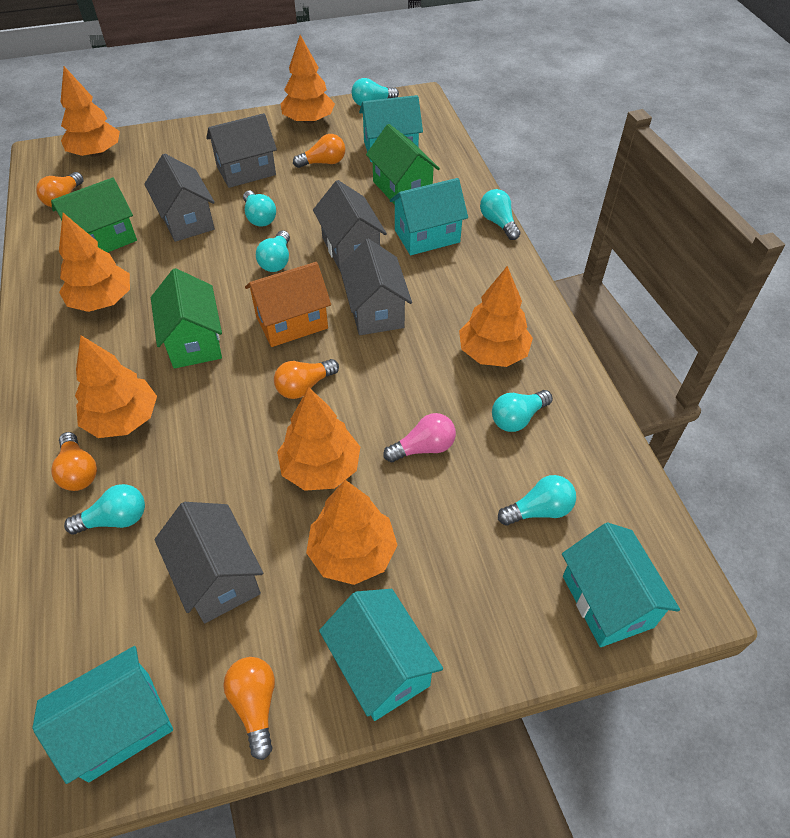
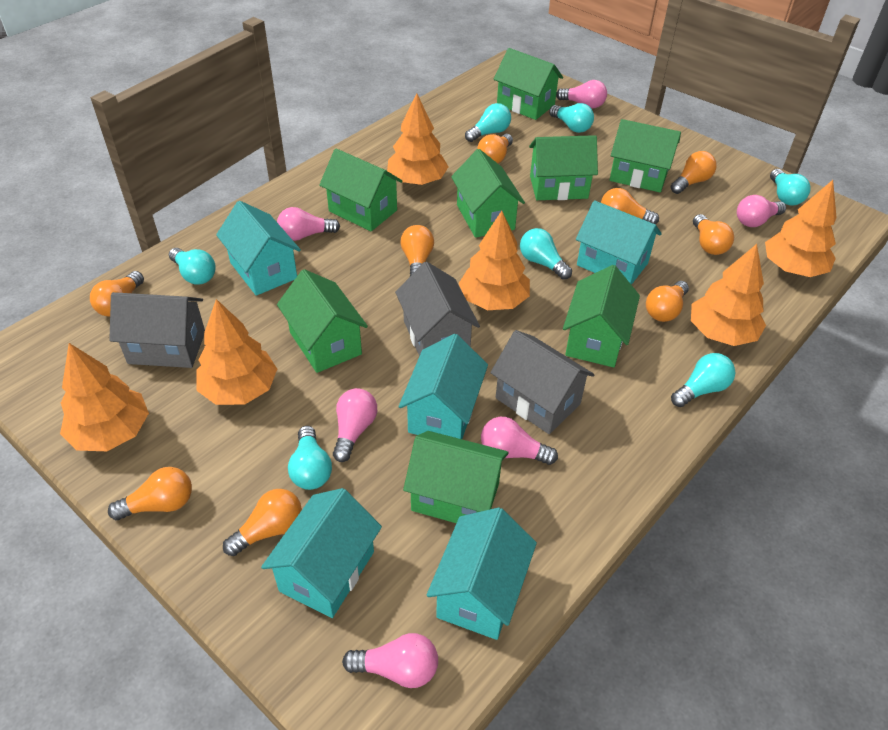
green house: 3 -> 8
grey house: 5 -> 3
orange house: 1 -> 0
orange light bulb: 5 -> 9
orange tree: 7 -> 6
pink light bulb: 1 -> 6

